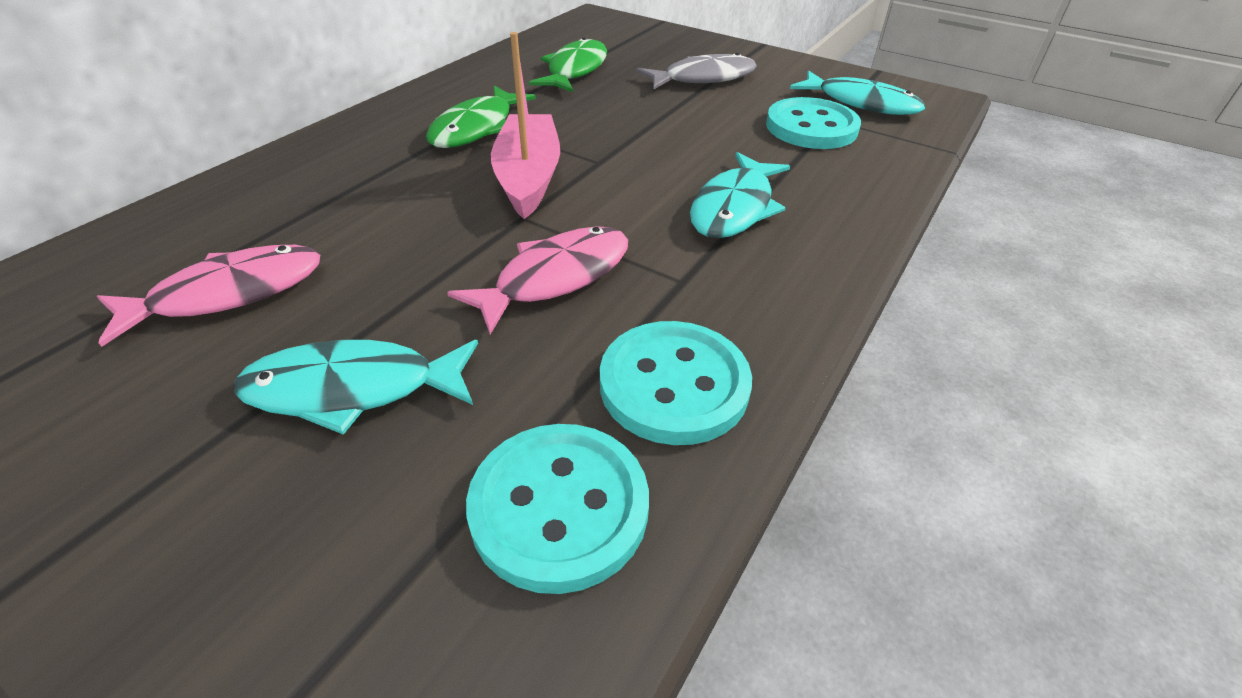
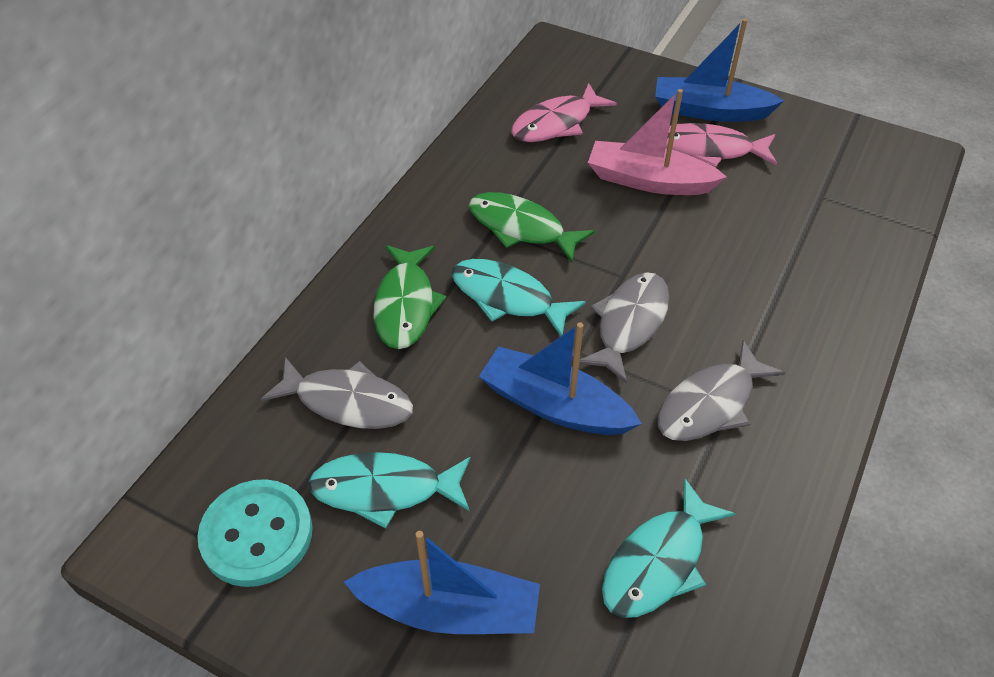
blue boat: 0 -> 3
grey fish: 1 -> 3
turquoise button: 3 -> 1

